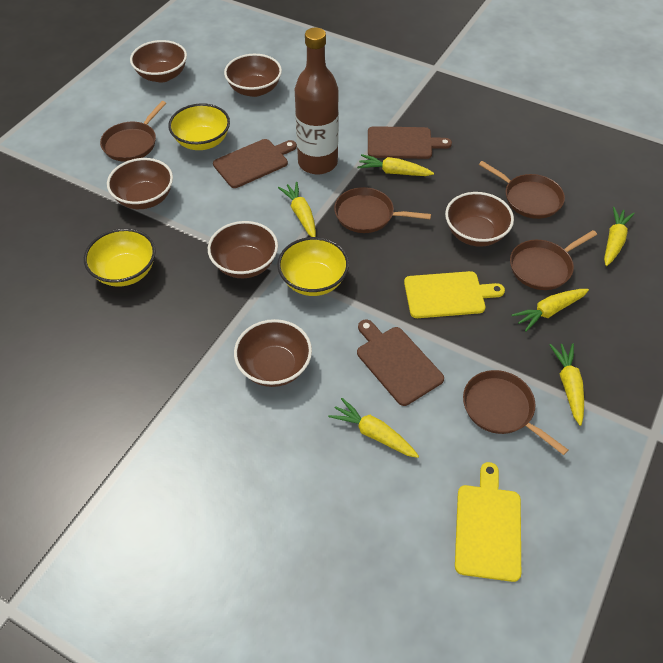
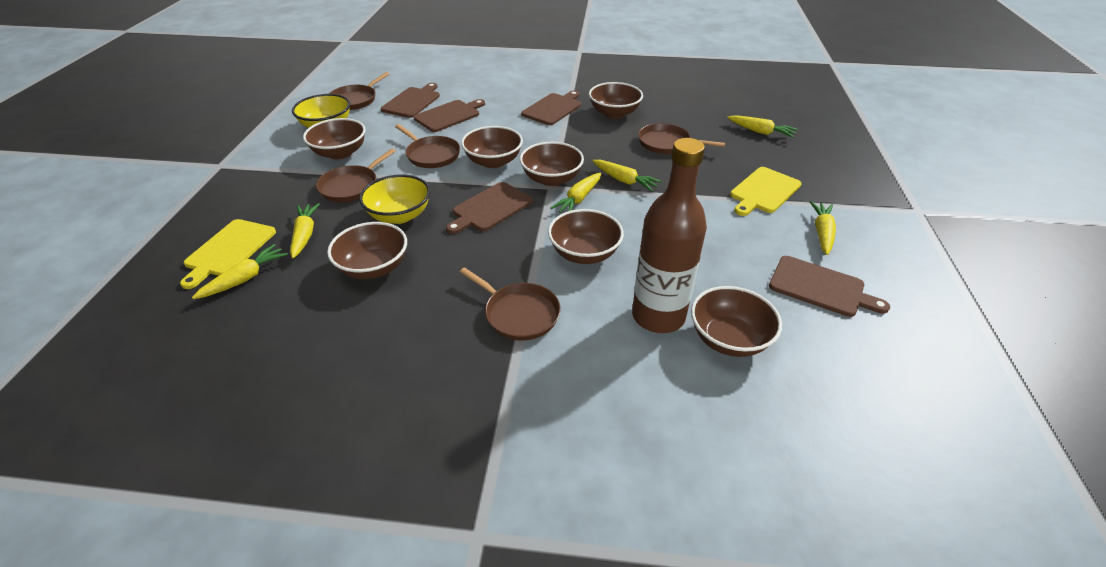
brown bowl: 6 -> 7
brown cutting board: 3 -> 5
yellow bowl: 3 -> 2

